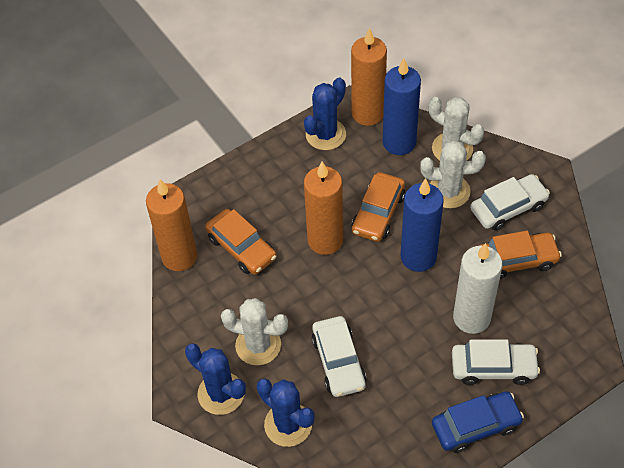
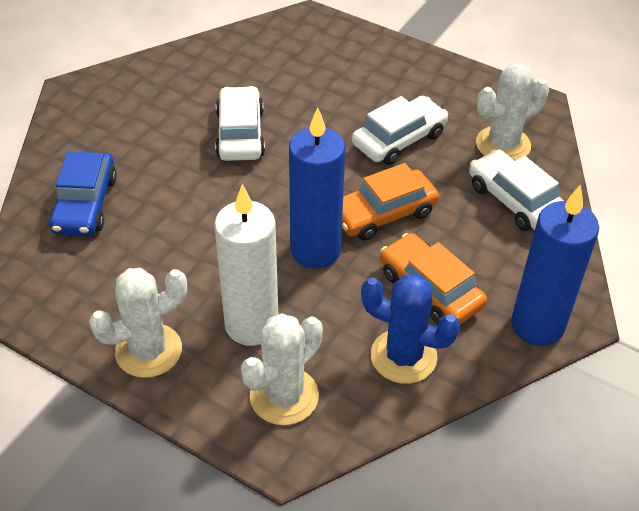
blue cactus: 3 -> 1
orange candle: 3 -> 0
orange car: 3 -> 2

